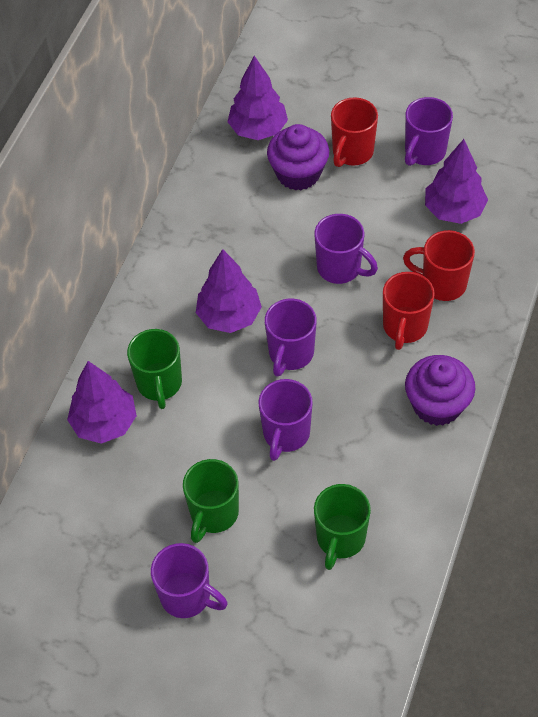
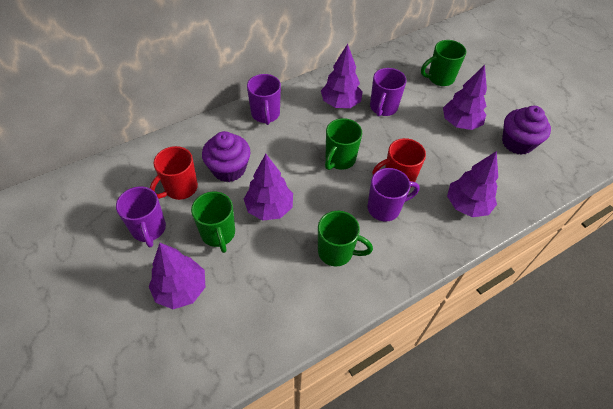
green mug: 3 -> 4
purple mug: 5 -> 4
purple tree: 4 -> 5
red mug: 3 -> 2

